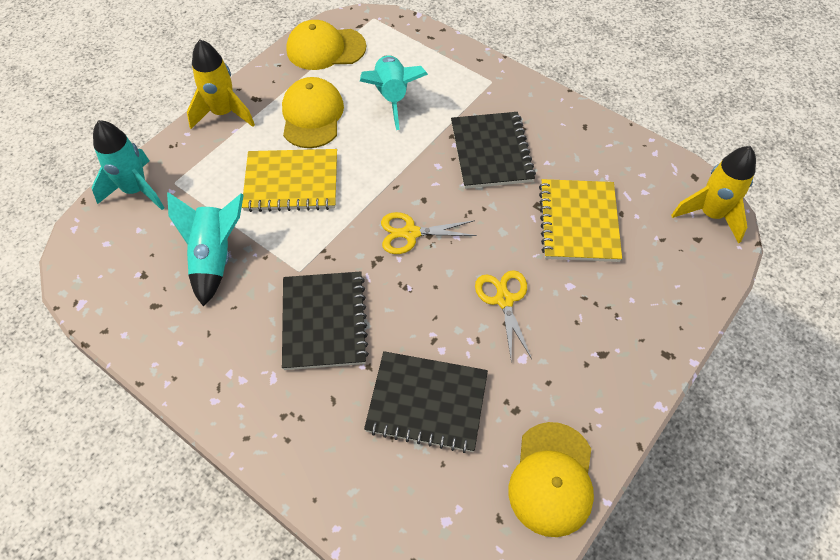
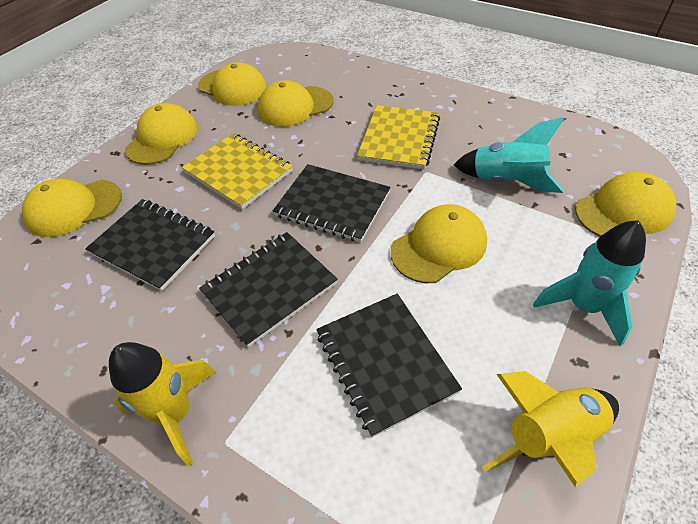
black notebook: 3 -> 4
turquoise rocket: 3 -> 2
yellow cap: 3 -> 6
yellow scissors: 2 -> 0

